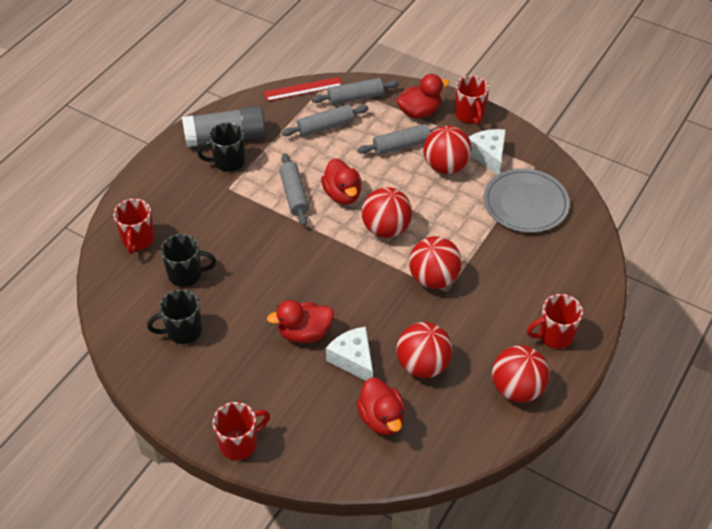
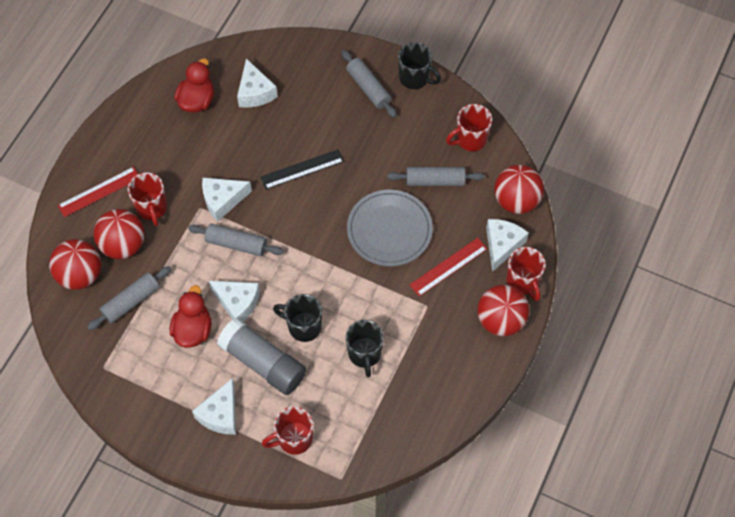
black ruler: 0 -> 1
red ball: 5 -> 4
red duck: 4 -> 2
red ruler: 1 -> 2
white cheese: 2 -> 5

